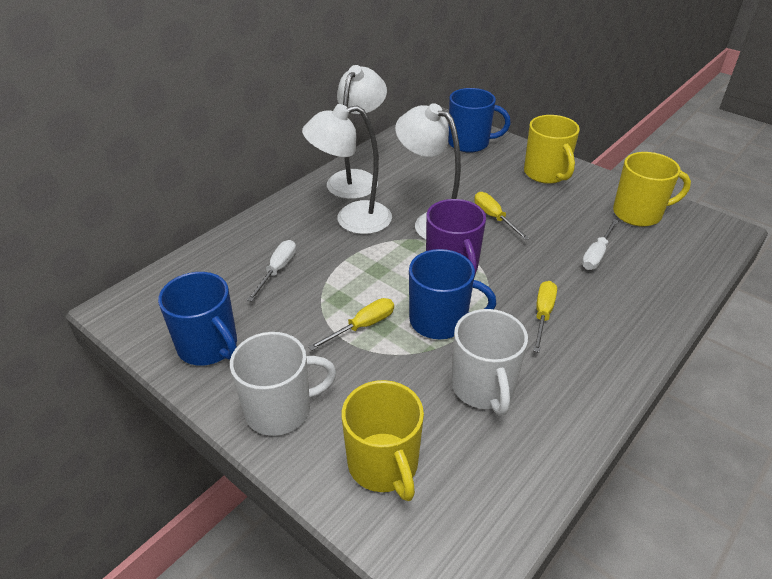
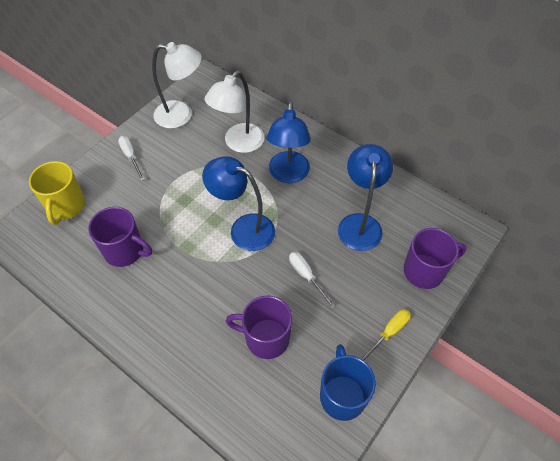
blue lamp: 0 -> 3
blue mug: 3 -> 1
purple mug: 1 -> 3
white lamp: 3 -> 2
white mug: 2 -> 0
yellow mug: 3 -> 1
yellow screwdriver: 3 -> 1

